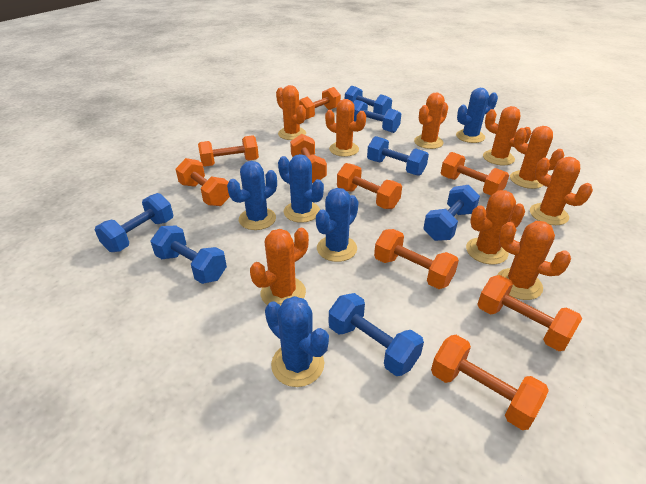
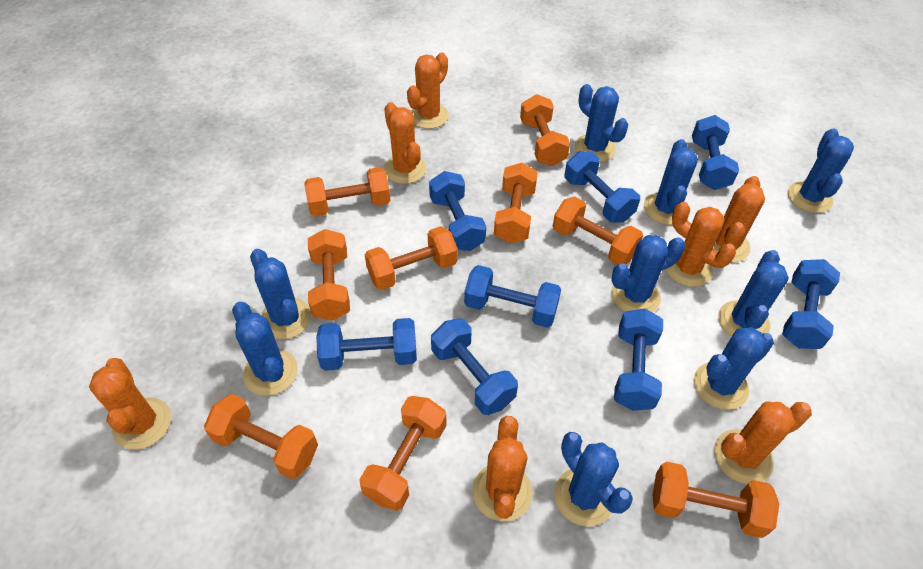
blue cactus: 5 -> 9
blue dumbbell: 7 -> 8
orange cactus: 9 -> 7

